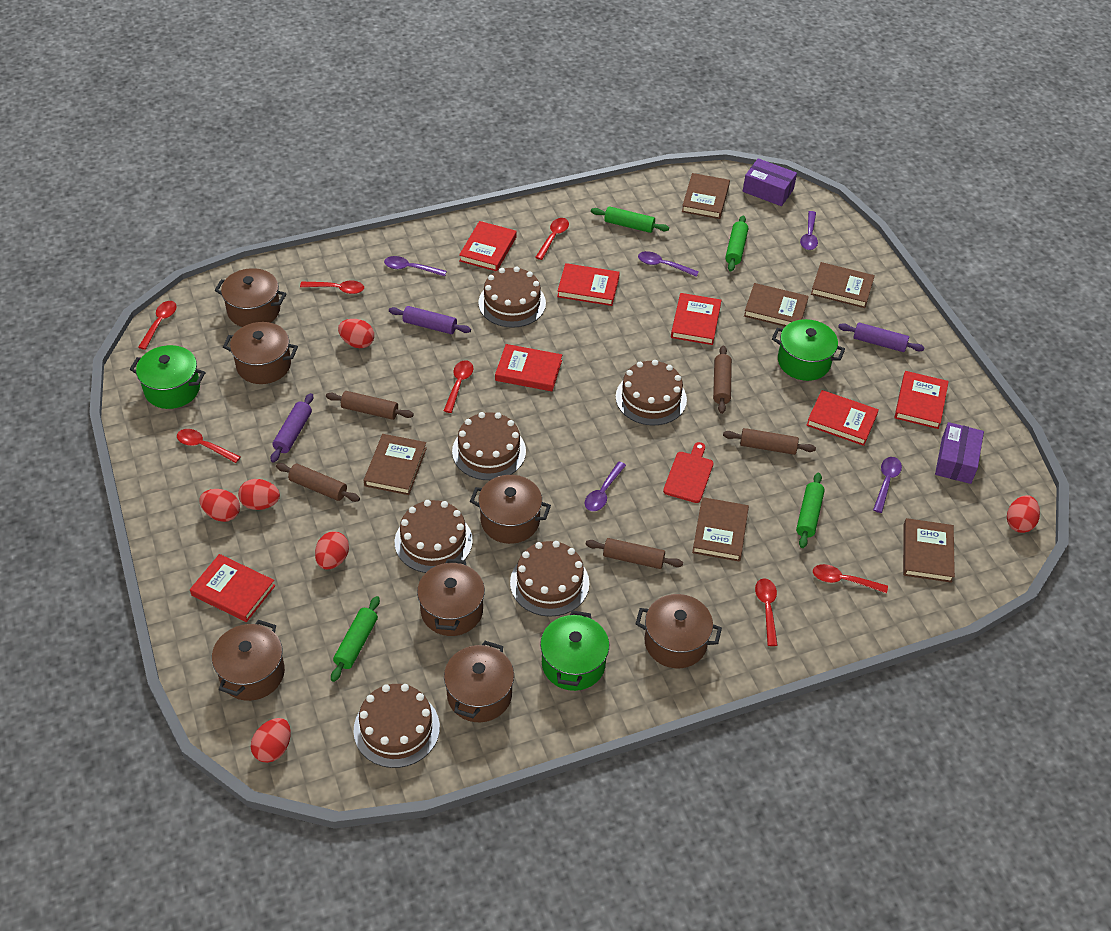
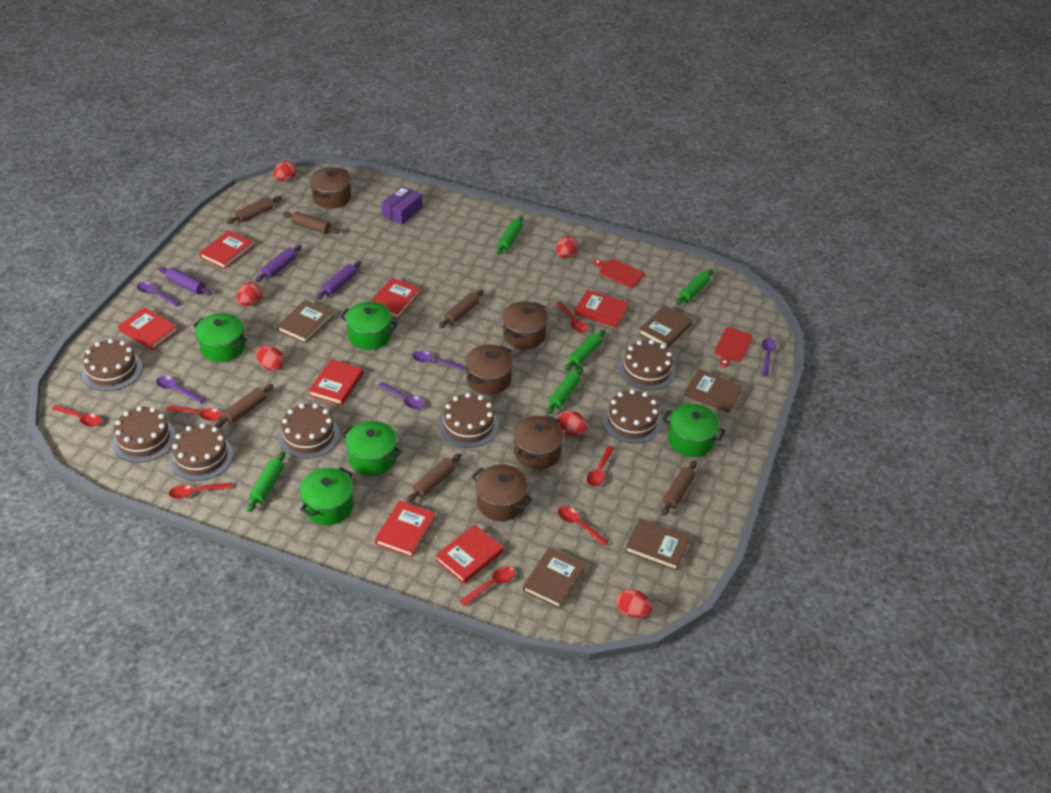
brown book: 6 -> 5
brown cake: 6 -> 7
brown pot: 7 -> 5
brown rolling pin: 5 -> 6
green pot: 3 -> 5
green rolling pin: 4 -> 5
purple box: 2 -> 1
red cutting board: 1 -> 2

